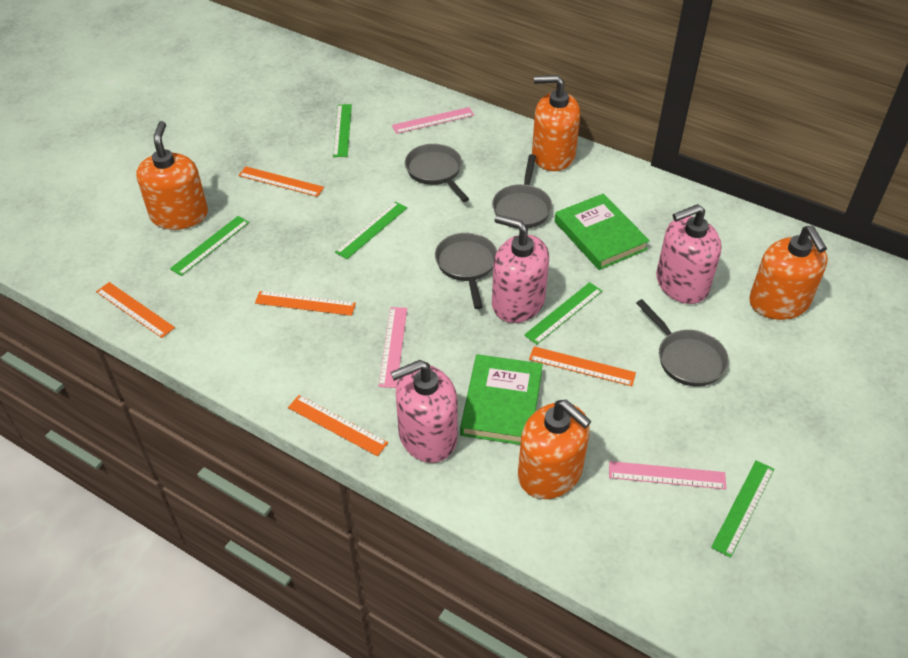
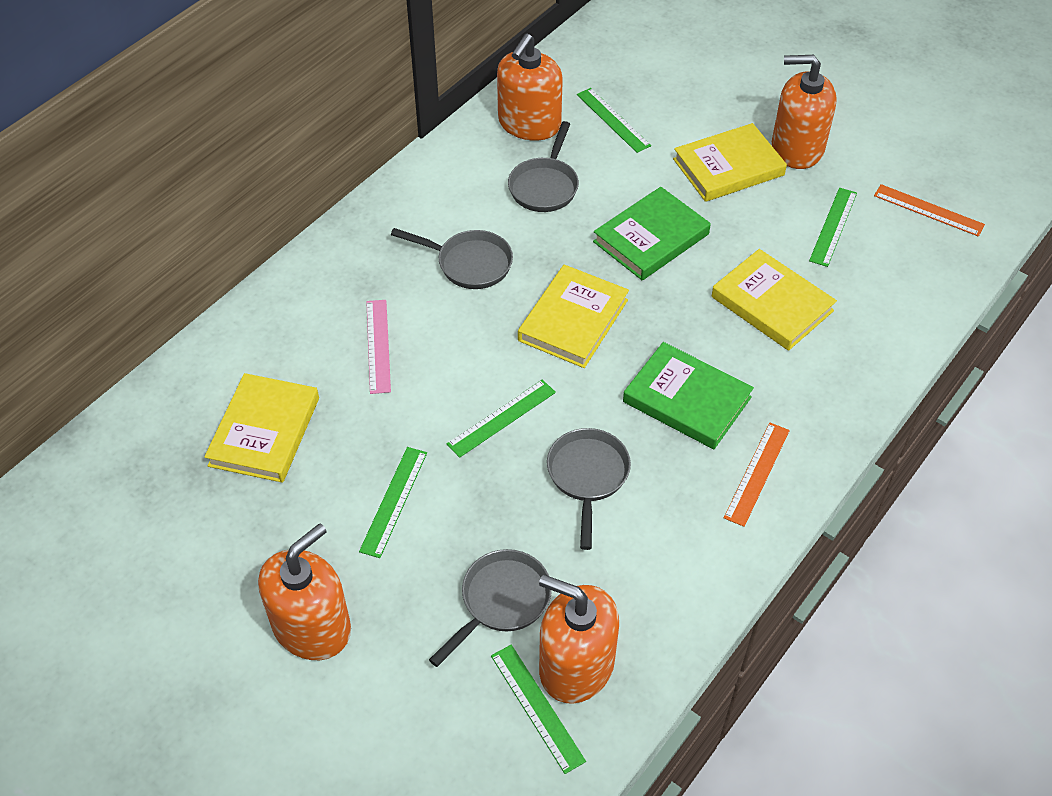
orange ruler: 5 -> 2
pink ruler: 3 -> 1
pink soap dispenser: 3 -> 0
yellow book: 0 -> 4

